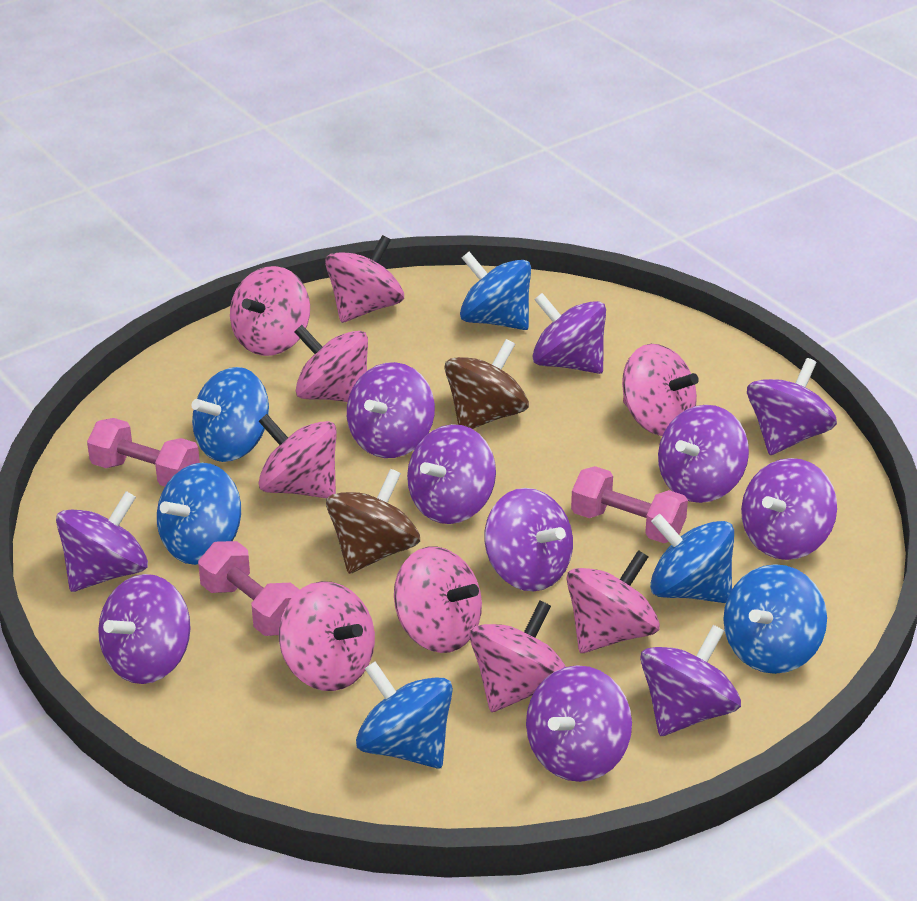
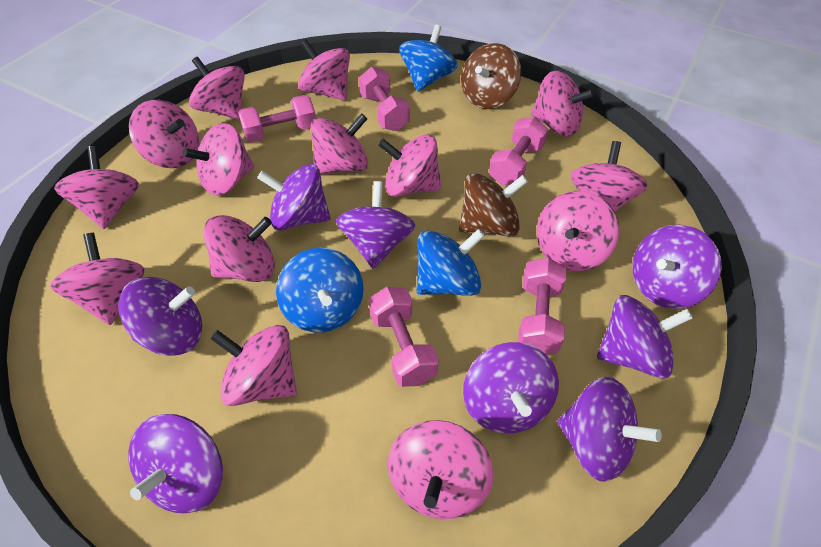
blue spinning top: 6 -> 3
pink dumbbell: 3 -> 5
pink spinning top: 9 -> 14
purple spinning top: 11 -> 8

